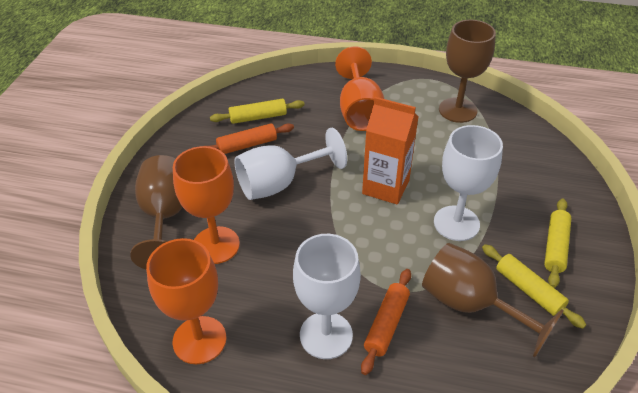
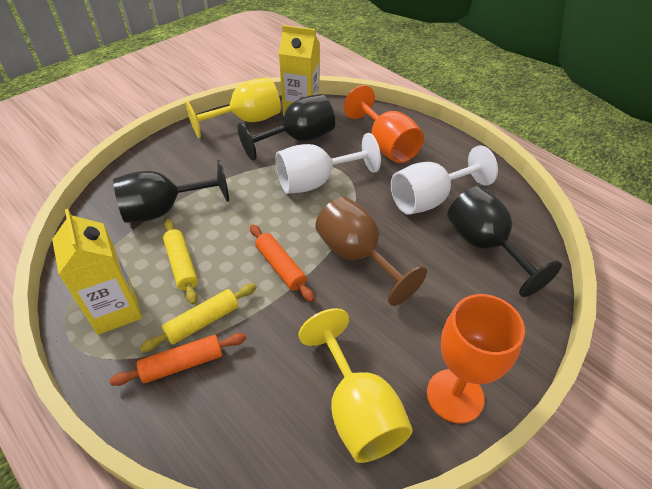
black goblet: 0 -> 3
brown goblet: 3 -> 1
orange carton: 1 -> 0
orange goblet: 3 -> 2
white goblet: 3 -> 2
yellow carton: 0 -> 2
yellow goblet: 0 -> 2
yellow rolling pin: 3 -> 2

